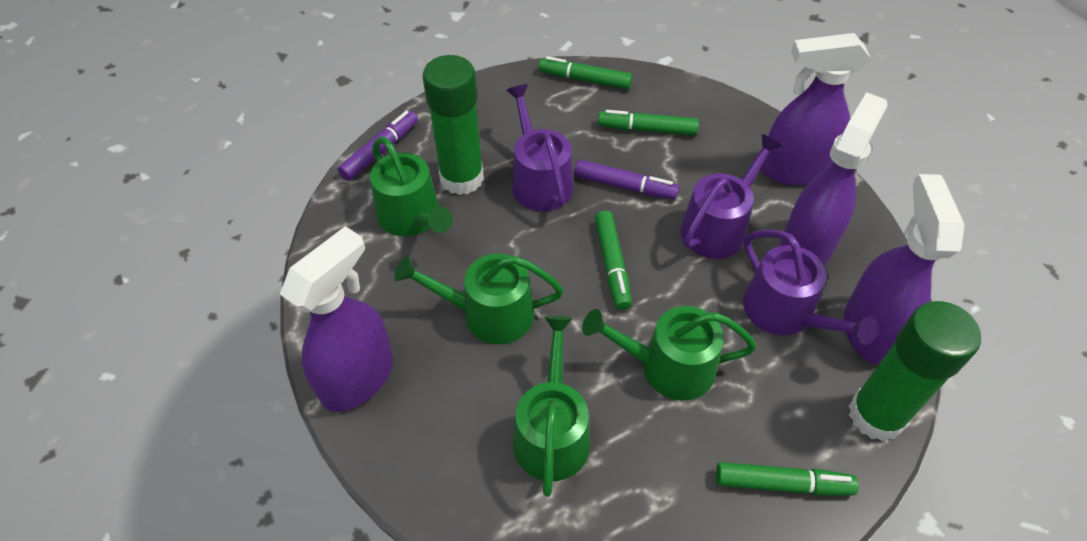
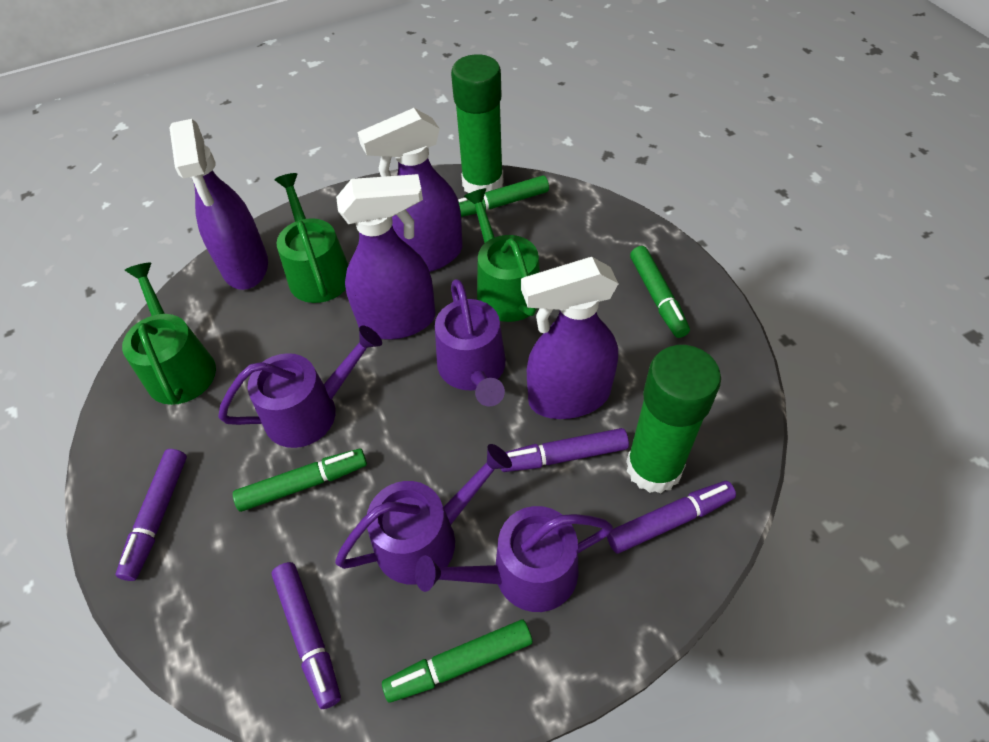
green watering can: 4 -> 3
purple marker: 2 -> 4
purple watering can: 3 -> 4

